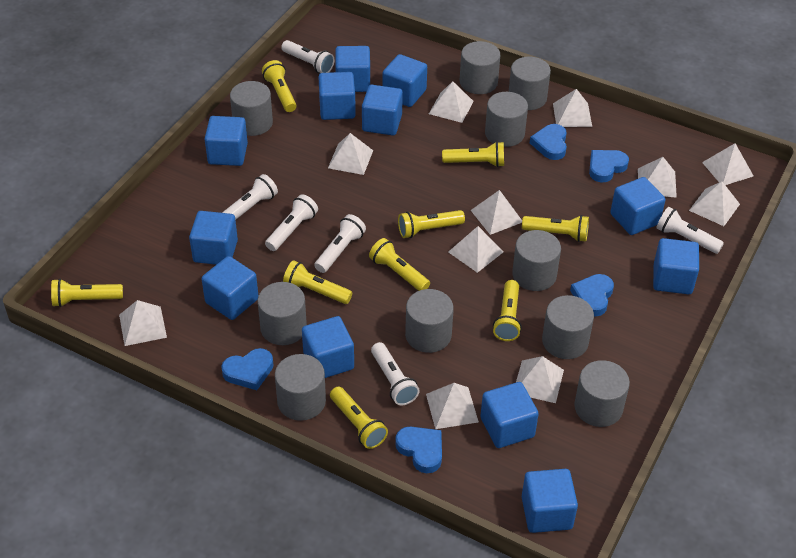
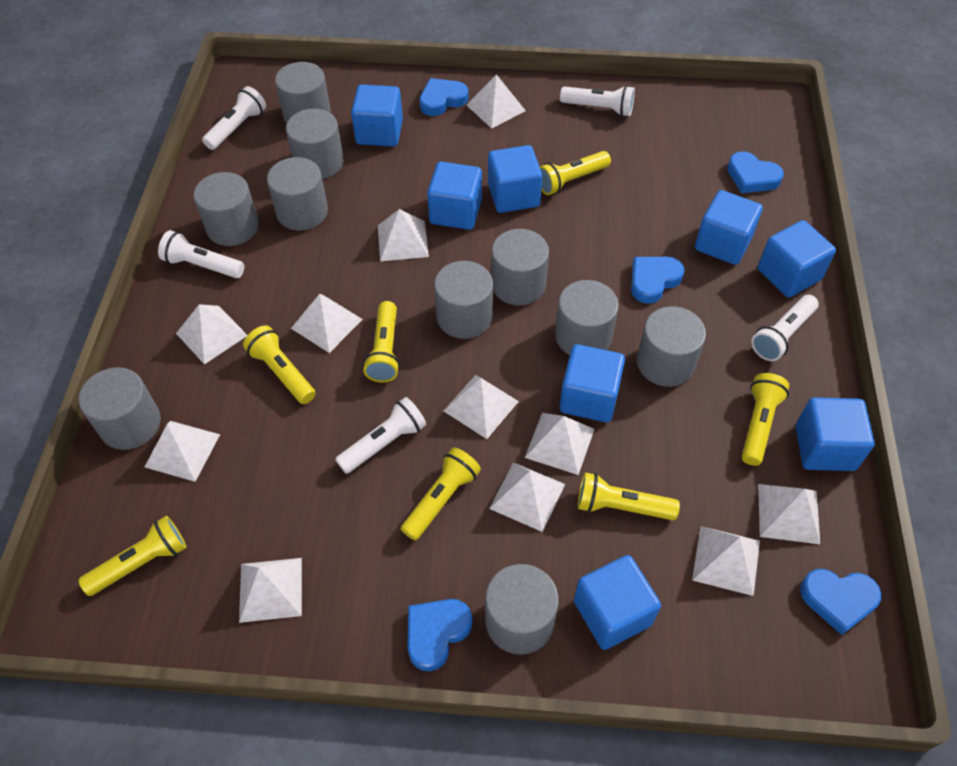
blue cube: 12 -> 8
white flashlight: 6 -> 5
yellow flashlight: 9 -> 7

